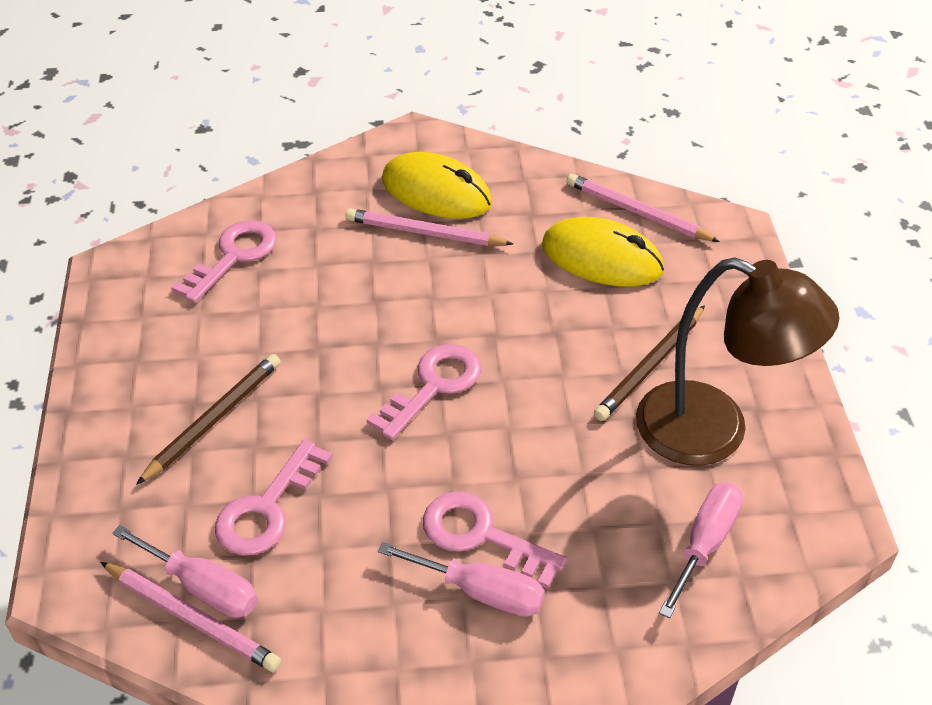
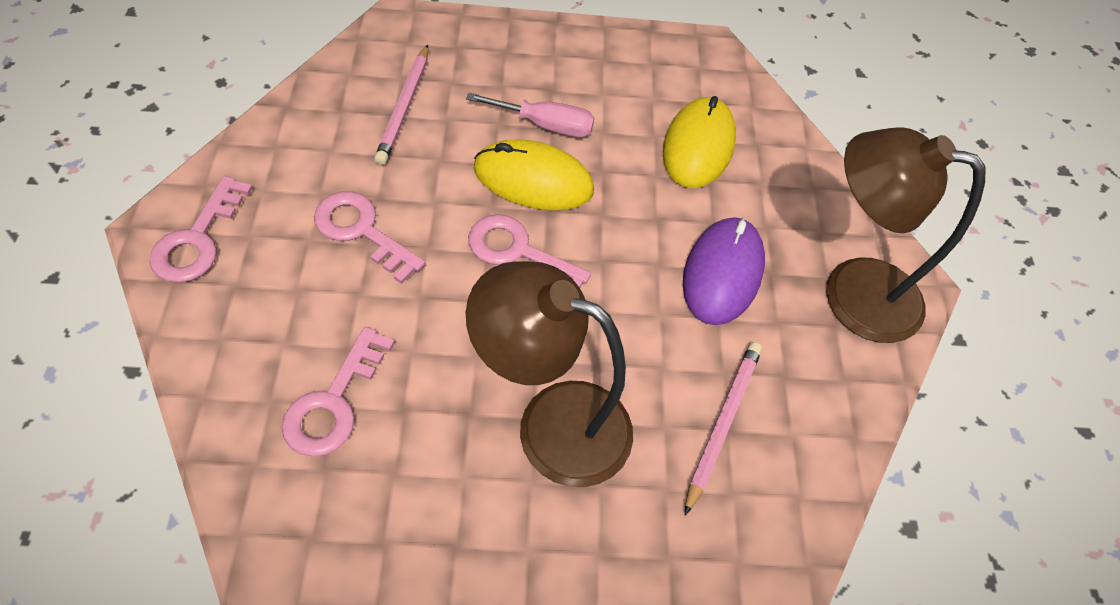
brown lamp: 1 -> 2
brown pencil: 2 -> 0
pink pencil: 3 -> 2
pink screwdriver: 3 -> 1
purple mouse: 0 -> 1

